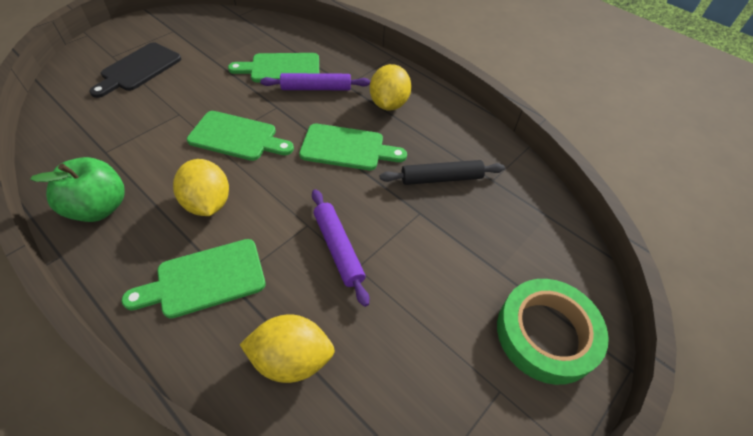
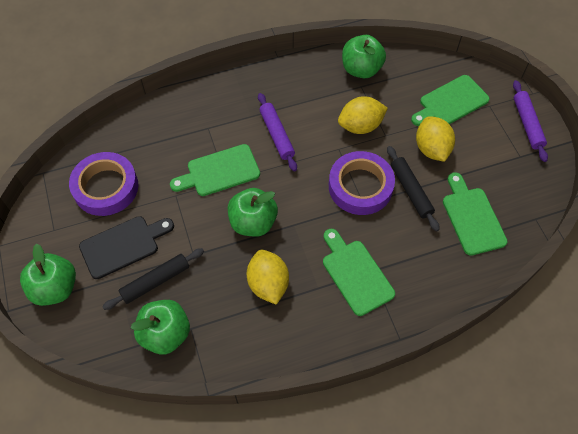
black rolling pin: 1 -> 2
green apple: 1 -> 4
green tape: 1 -> 0
purple tape: 0 -> 2

